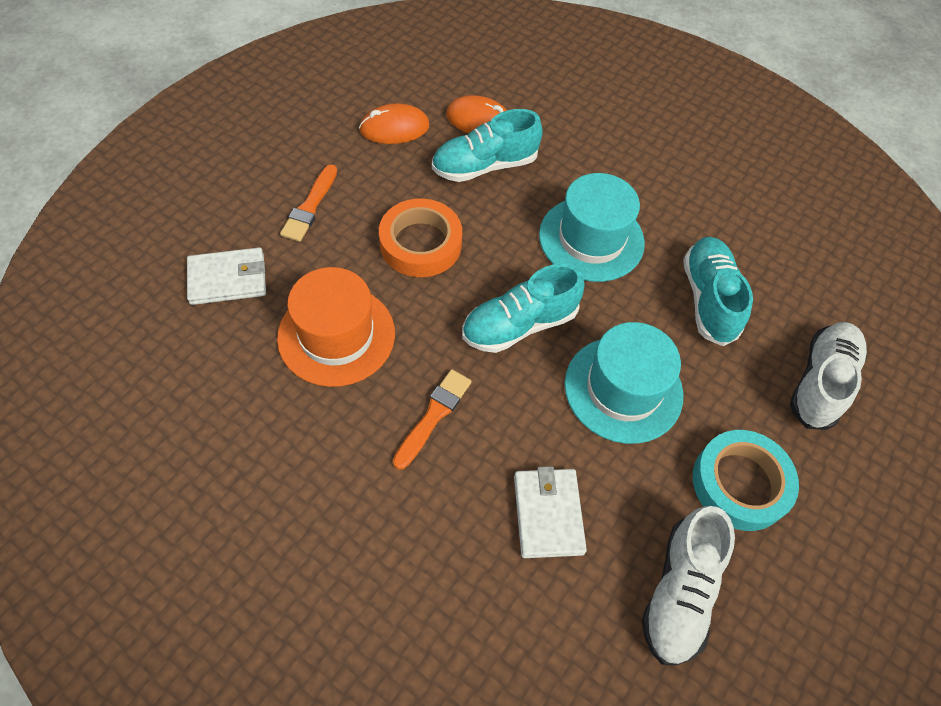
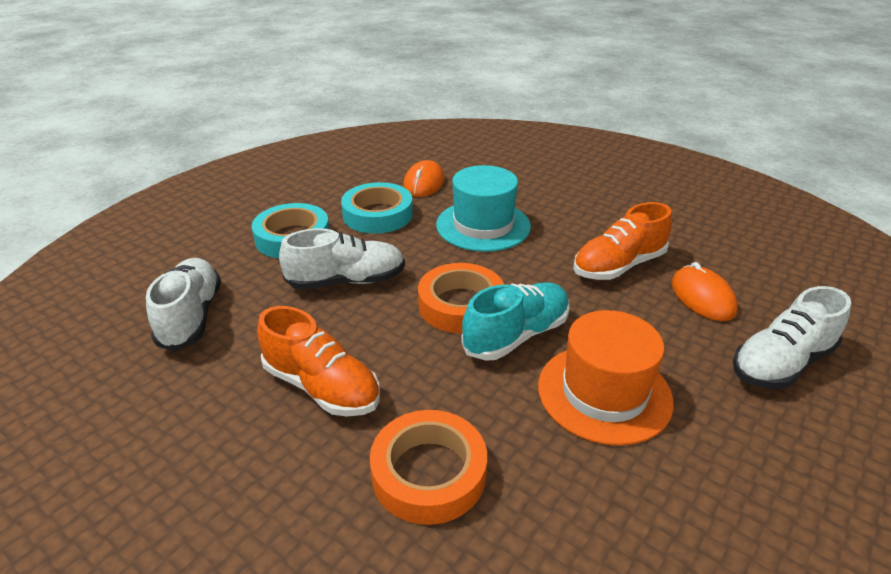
orange brush: 2 -> 0
orange shoe: 0 -> 2
orange tape: 1 -> 2
turquoise hat: 2 -> 1
turquoise shoe: 3 -> 1
turquoise tape: 1 -> 2
white shoe: 2 -> 3
white wallet: 2 -> 0

